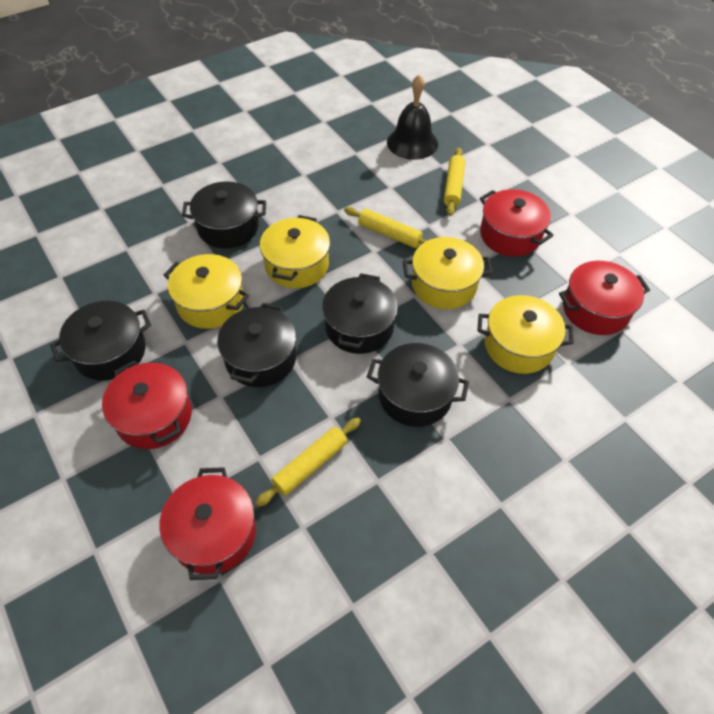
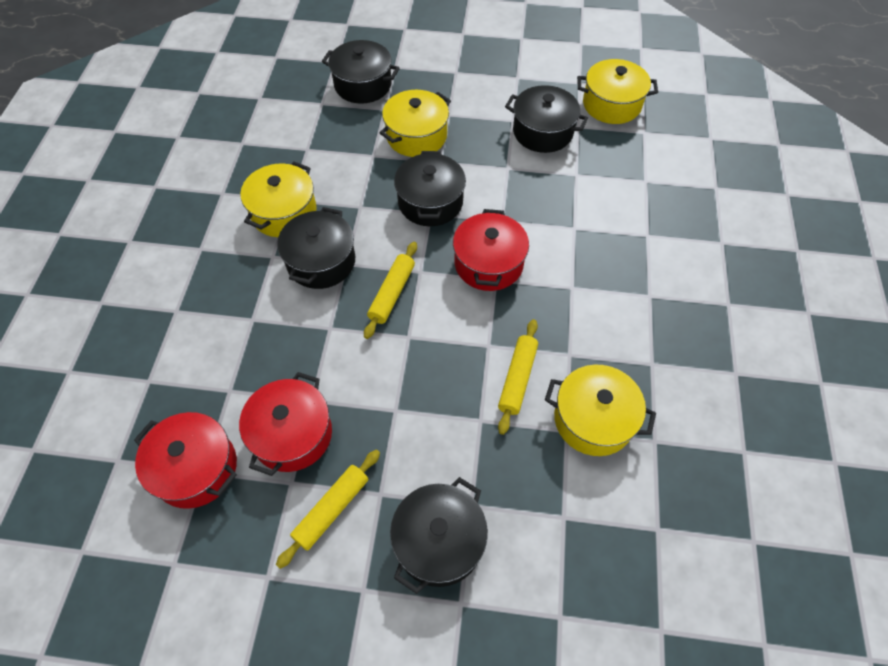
black bell: 1 -> 0
red pot: 4 -> 3

